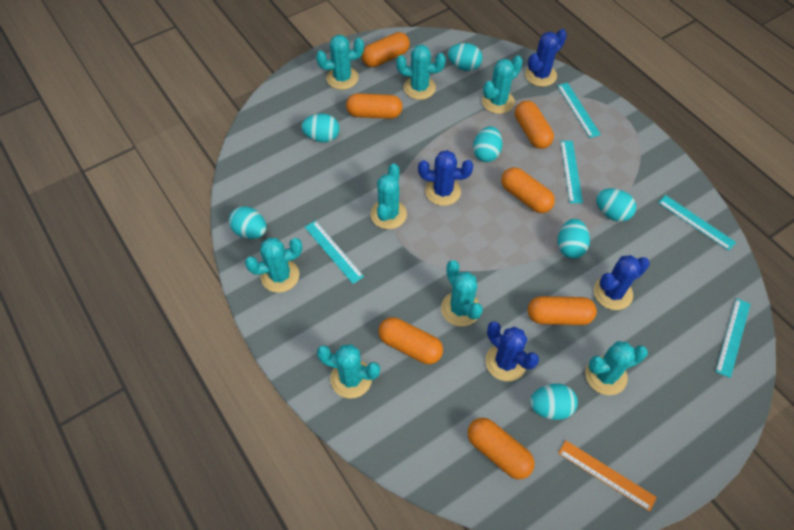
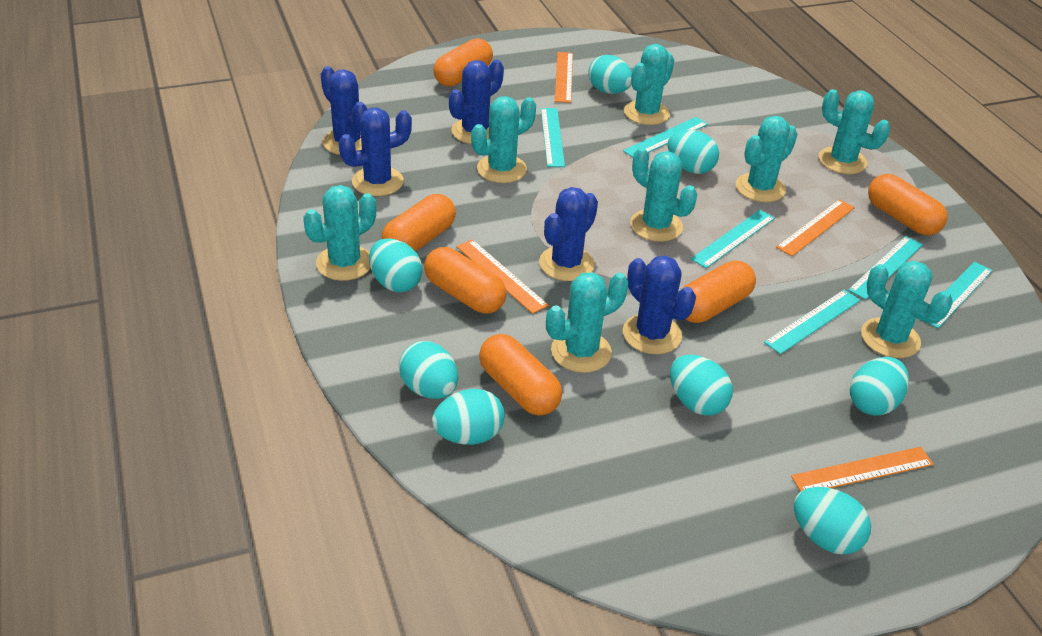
blue cactus: 4 -> 5
orange capsule: 7 -> 6
orange ruler: 1 -> 4
turquoise egg: 7 -> 8
turquoise ruler: 5 -> 6

